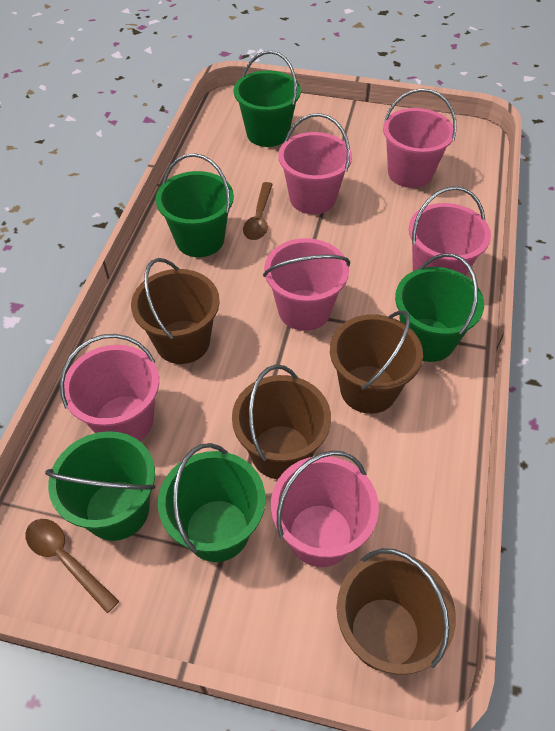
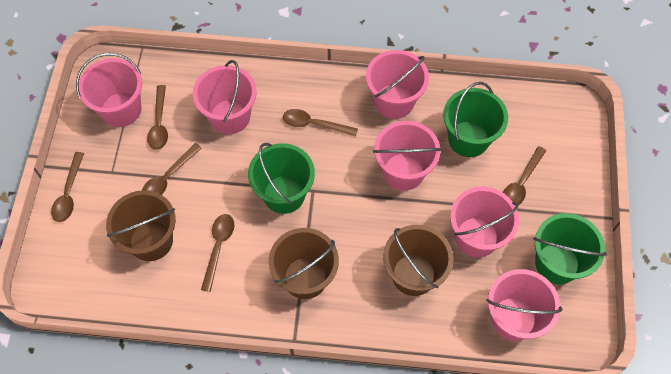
brown bucket: 4 -> 3
brown spoon: 2 -> 6
green bucket: 5 -> 3

